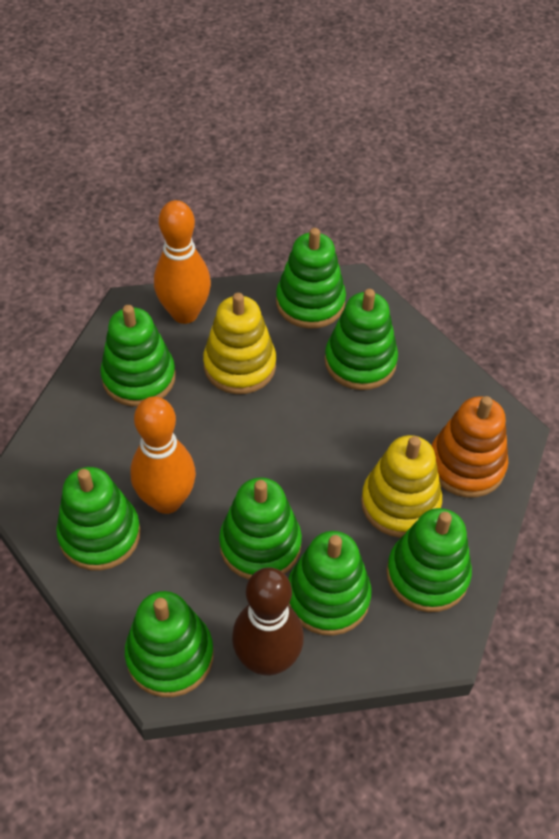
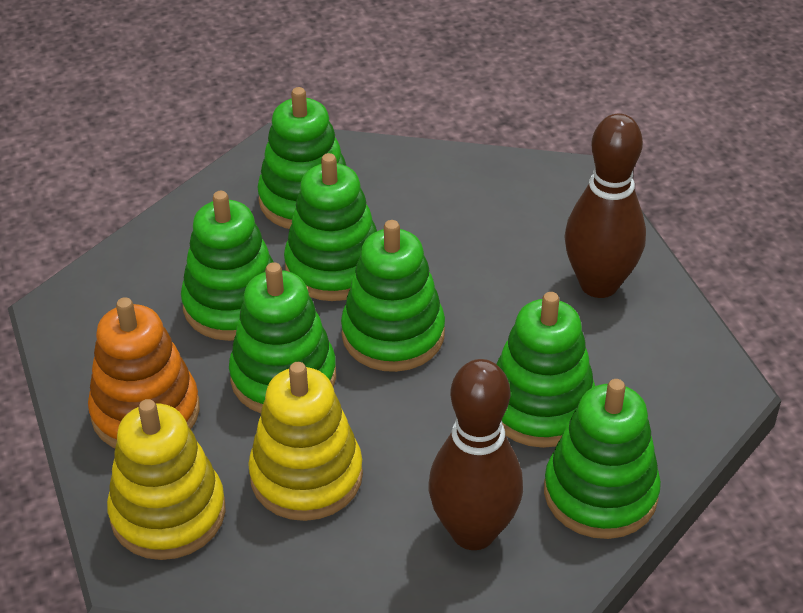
brown bowling pin: 1 -> 2
green stacking toy: 8 -> 7
orange bowling pin: 2 -> 0

